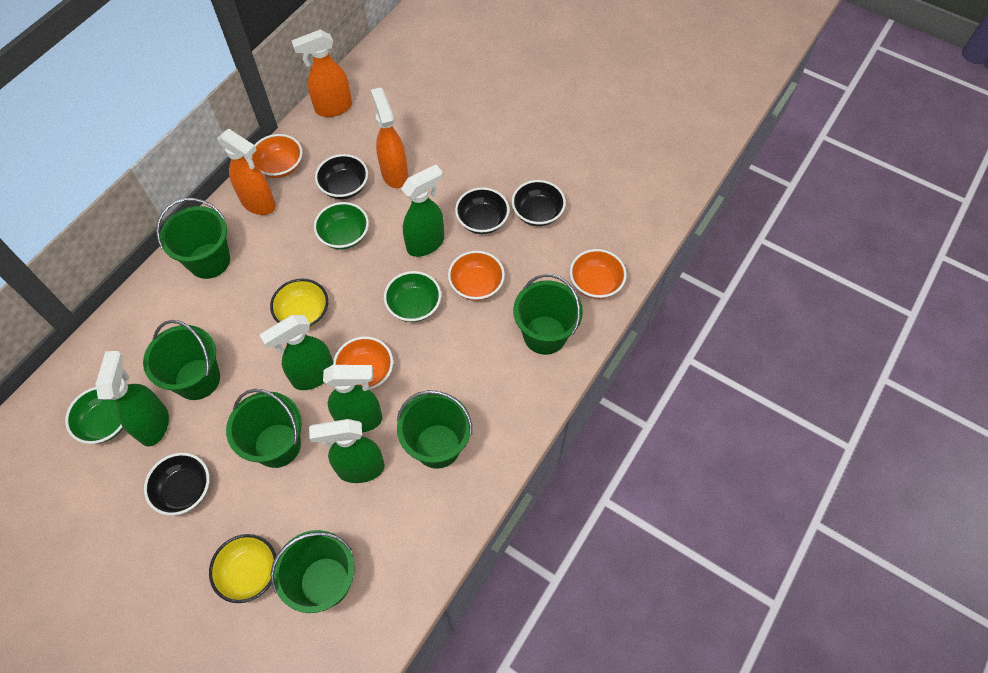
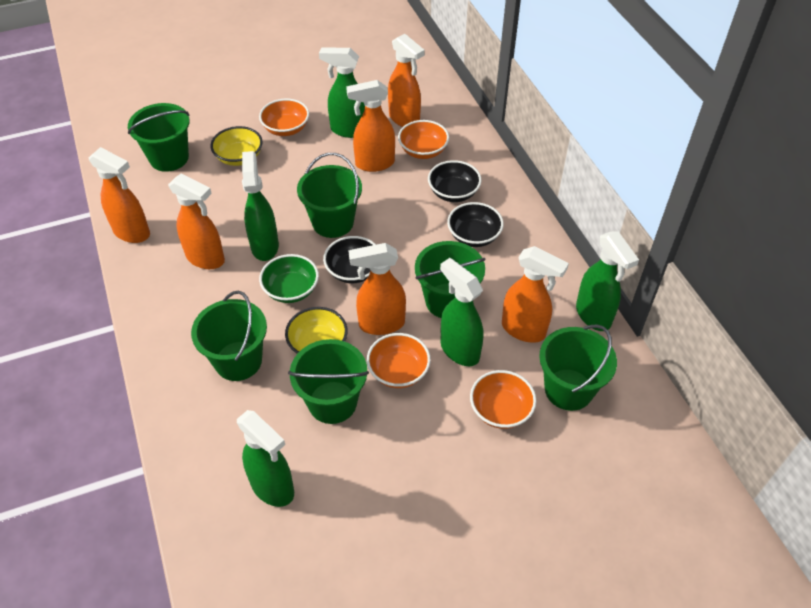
black bowl: 4 -> 3
green bowl: 3 -> 1
orange spray bottle: 3 -> 6

